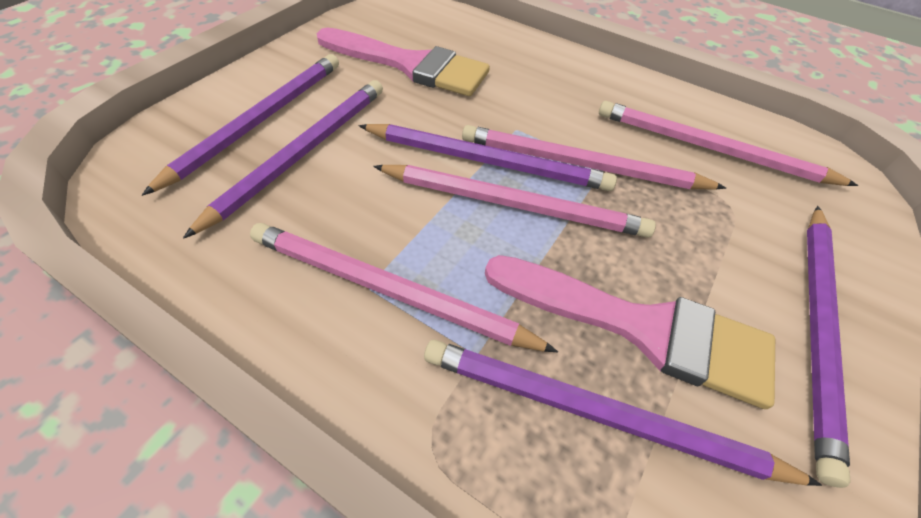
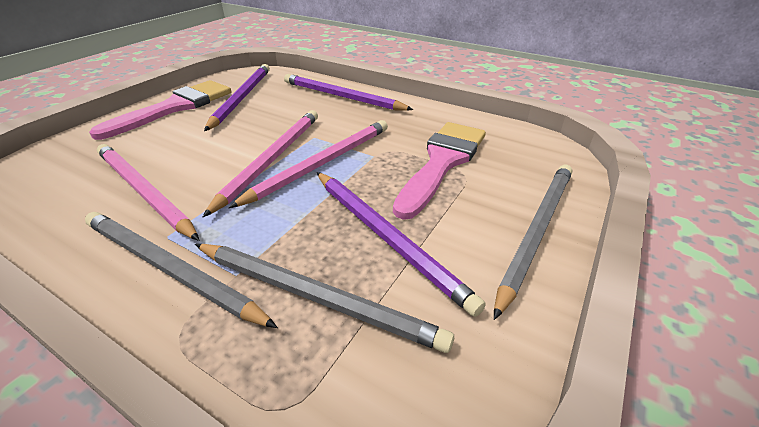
grey pencil: 0 -> 3
pink pencil: 4 -> 3
purple pencil: 5 -> 3

